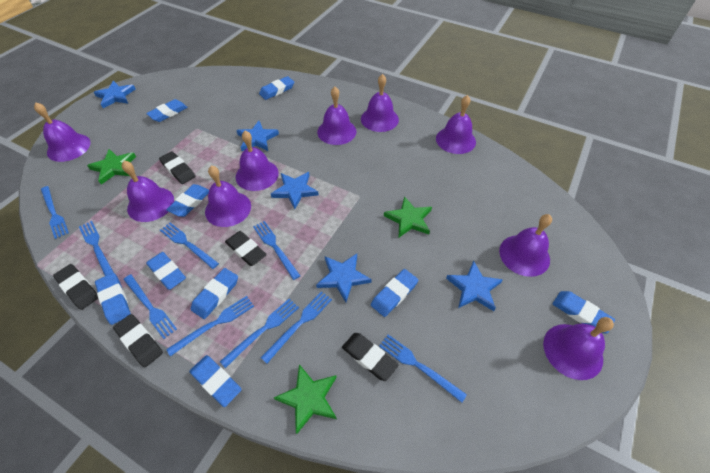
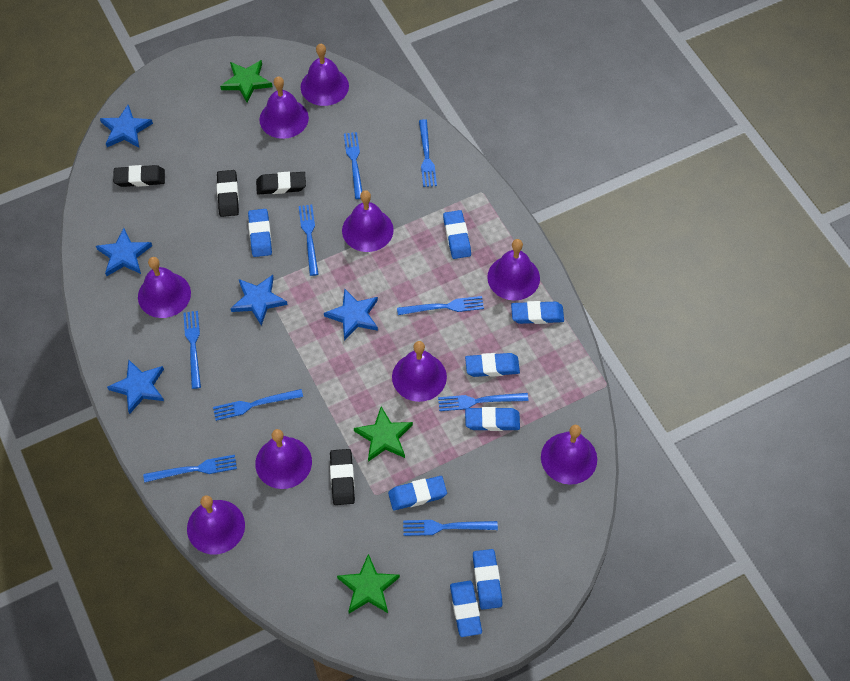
black eraser: 5 -> 4
blue eraser: 9 -> 8

